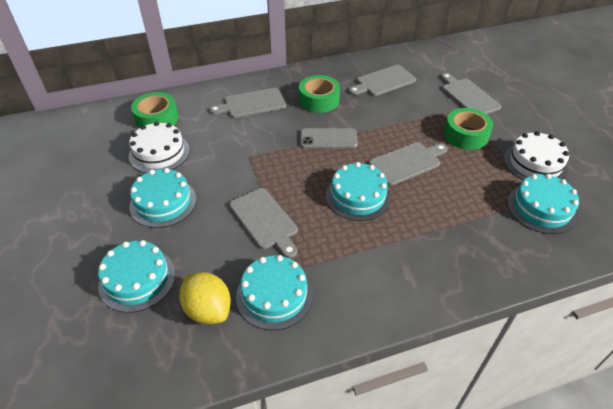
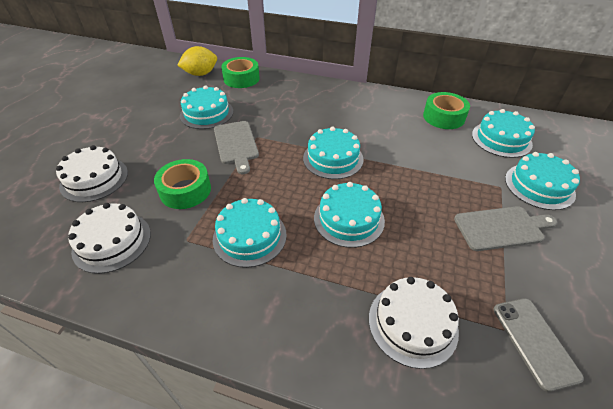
grey cutting board: 5 -> 2
turquoise cake: 5 -> 6
white cake: 2 -> 3

